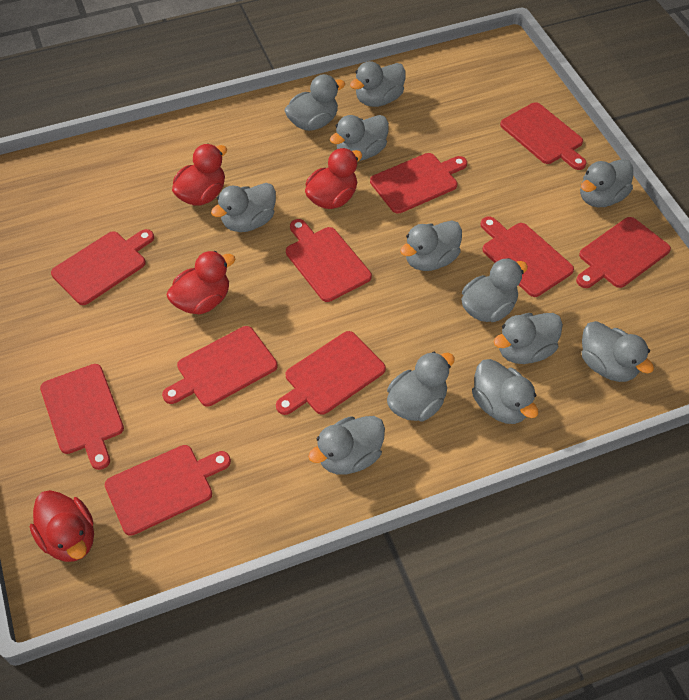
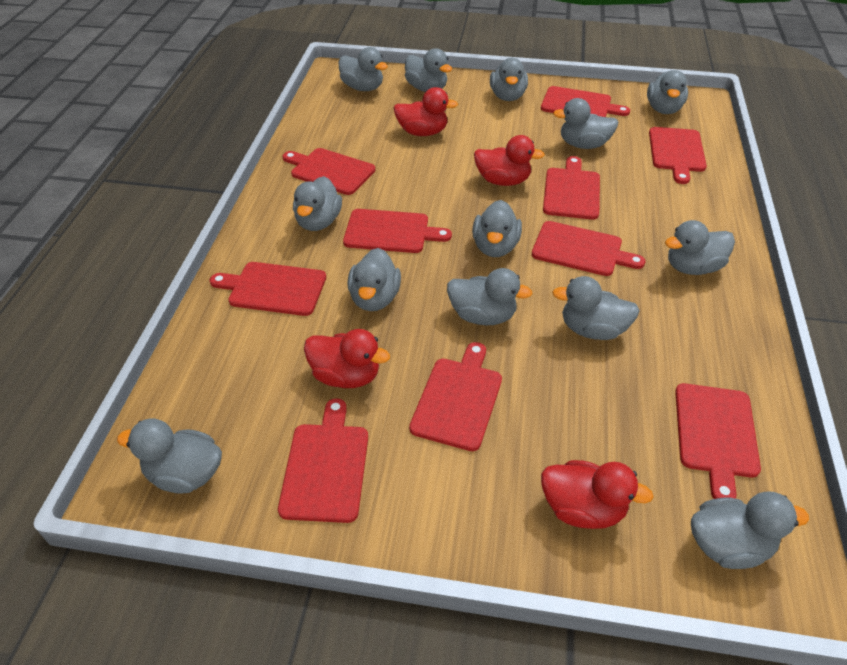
grey duck: 12 -> 13

